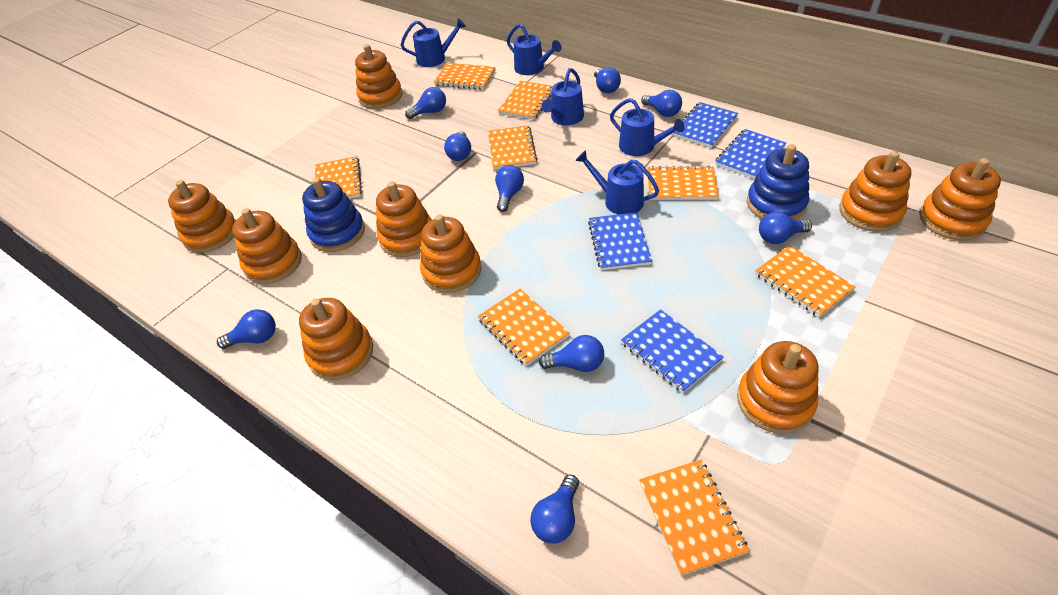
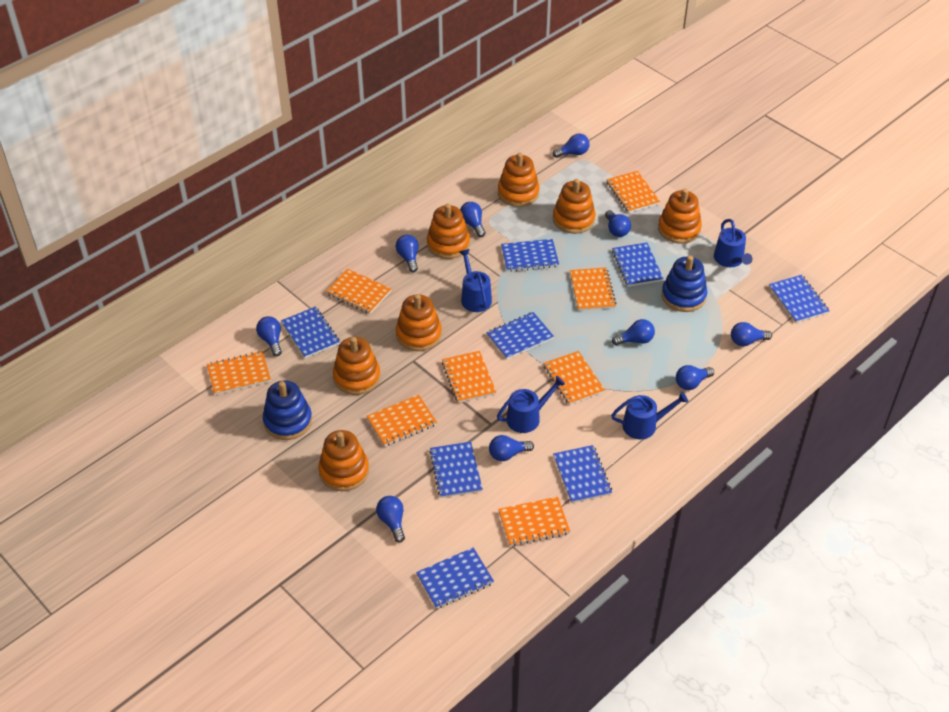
blue light bulb: 9 -> 10
blue notebook: 4 -> 8
blue watering can: 5 -> 4
orange stacking toy: 9 -> 7

